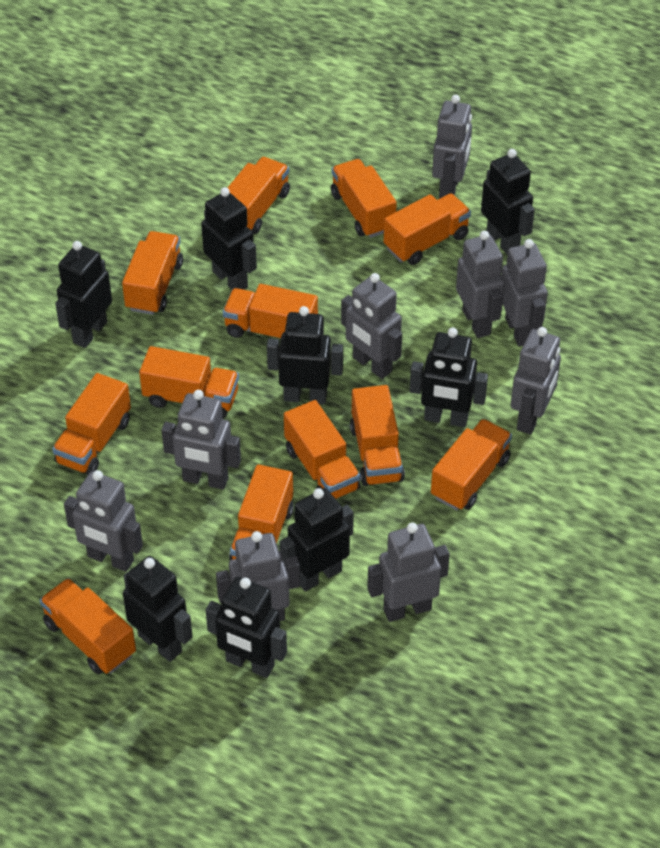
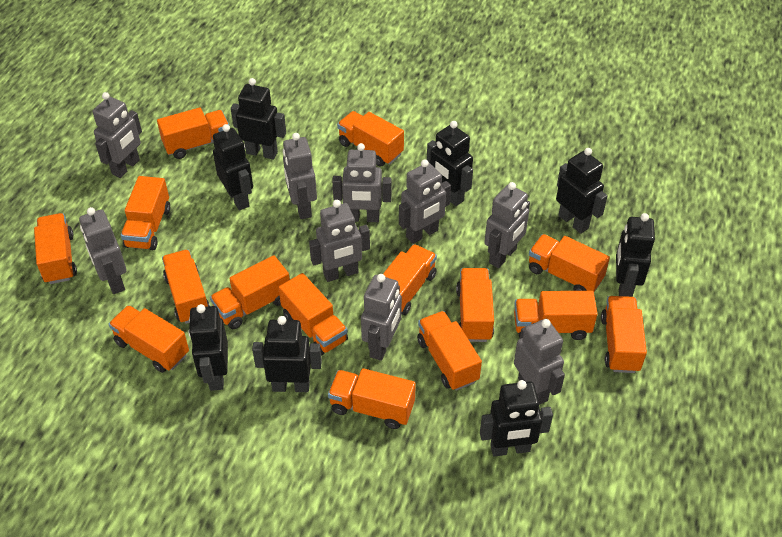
orange truck: 12 -> 15

